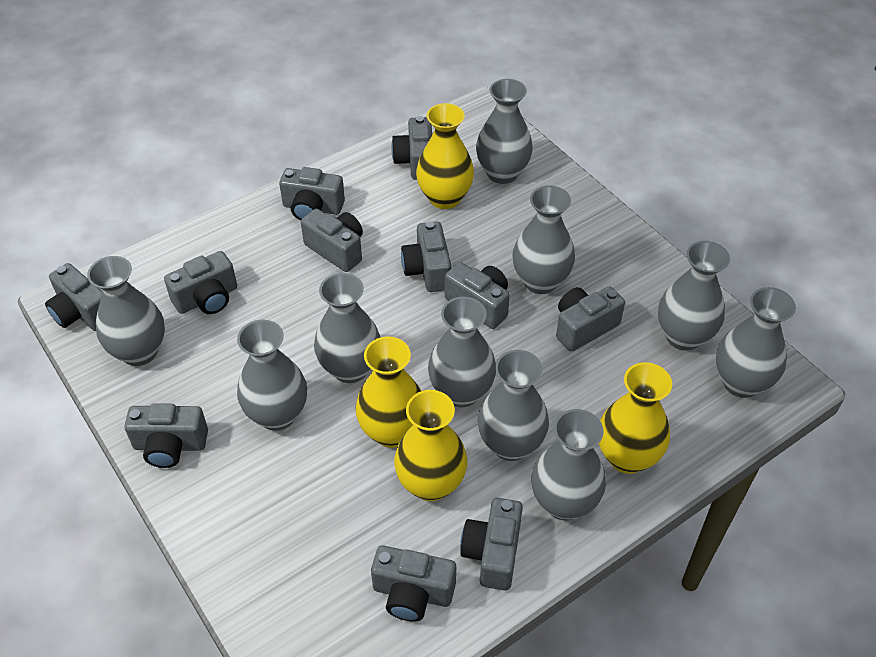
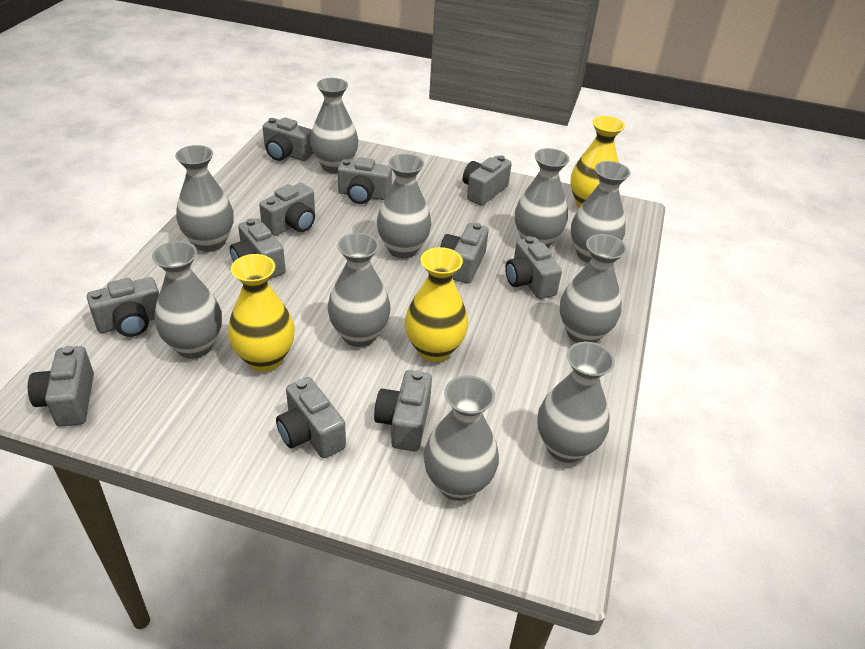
yellow vase: 4 -> 3

